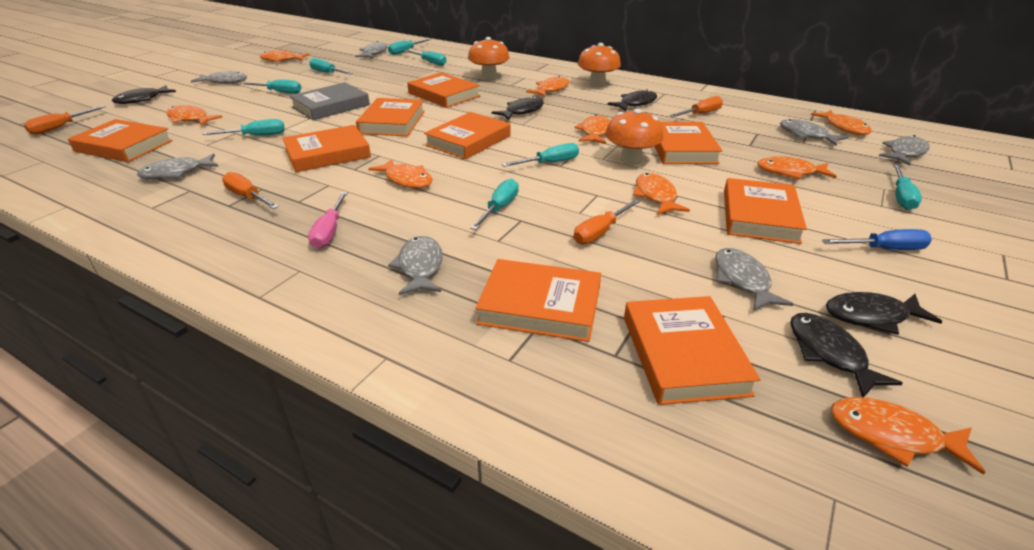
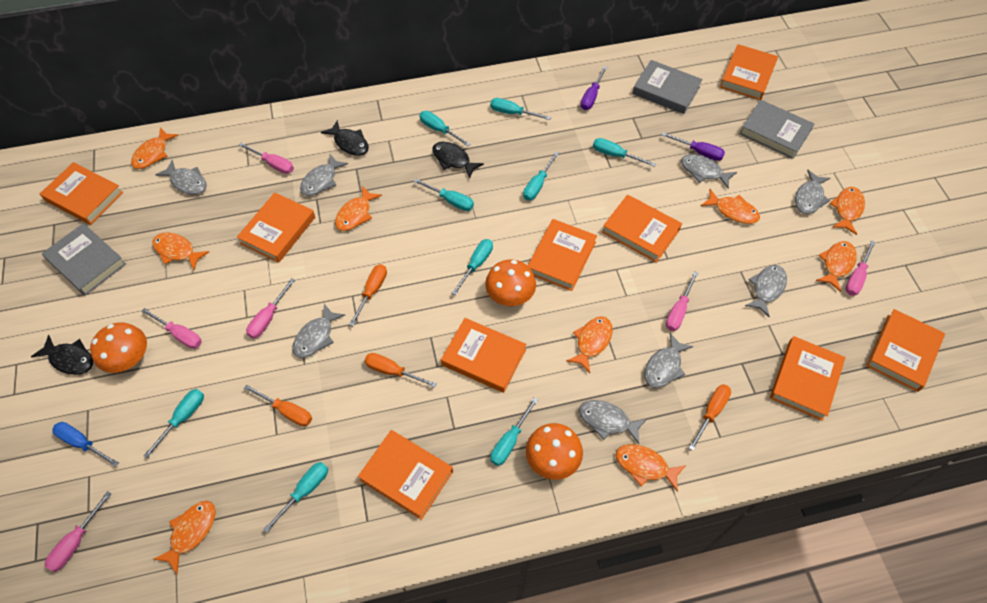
black fish: 5 -> 3
grey book: 1 -> 3
grey fish: 7 -> 8
pink screwdriver: 1 -> 6
purple screwdriver: 0 -> 2
turquoise screwdriver: 8 -> 9

